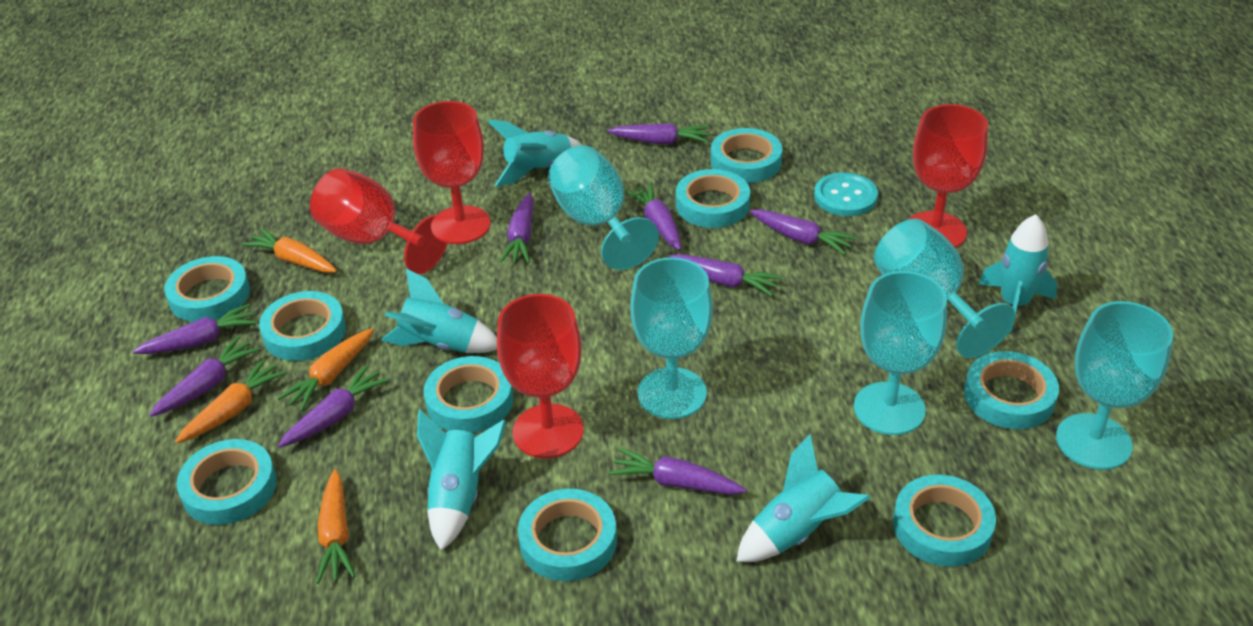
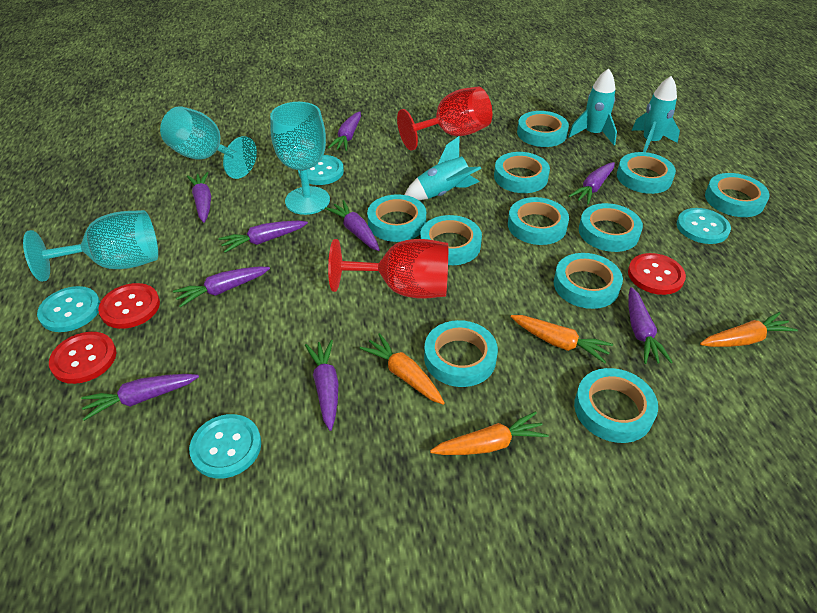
red button: 0 -> 3
red goblet: 4 -> 2
turquoise button: 1 -> 4
turquoise goblet: 5 -> 3
turquoise rocket: 5 -> 3
turquoise tape: 9 -> 11

